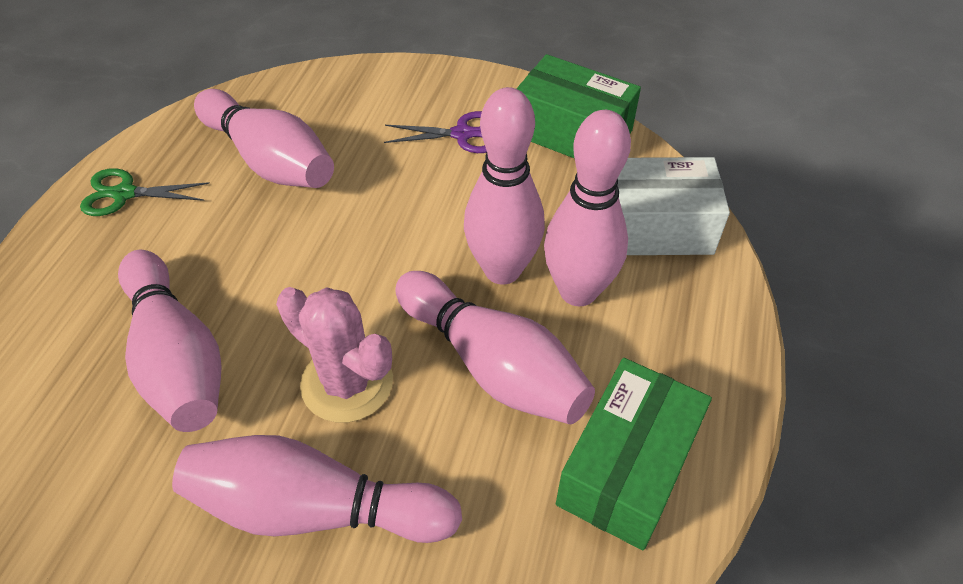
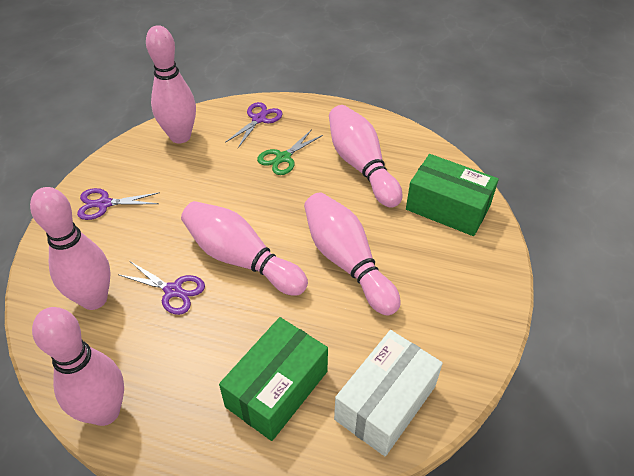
pink cactus: 1 -> 0
purple scissors: 1 -> 3

